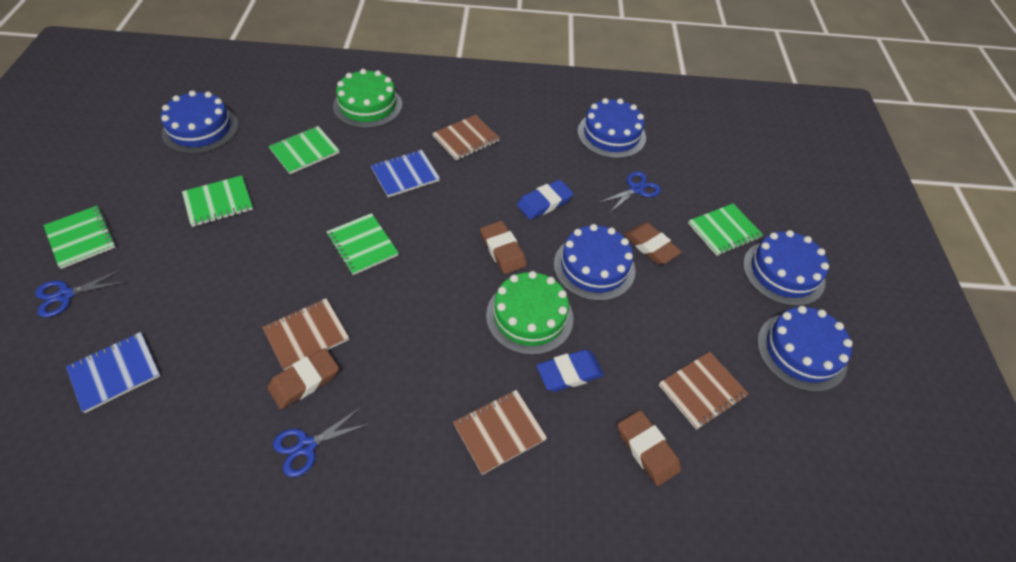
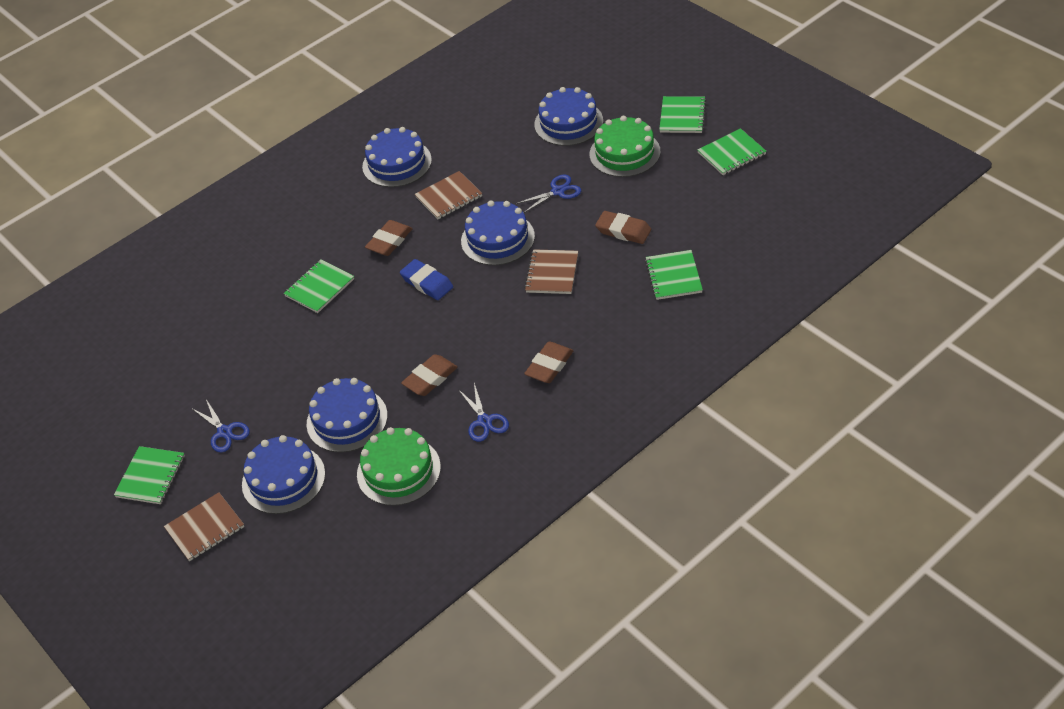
blue eraser: 2 -> 1
blue notebook: 2 -> 0
brown notebook: 4 -> 3

